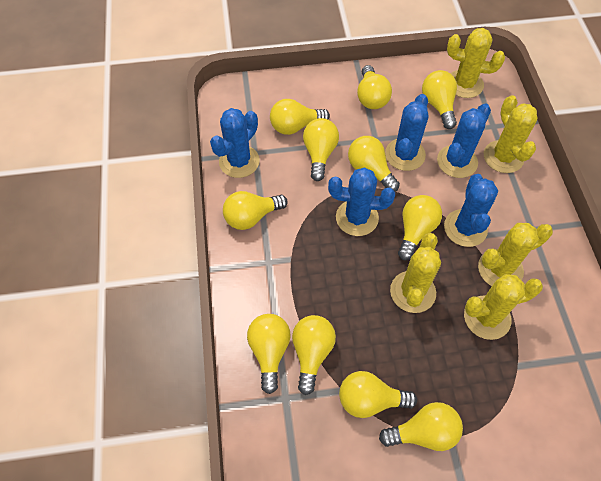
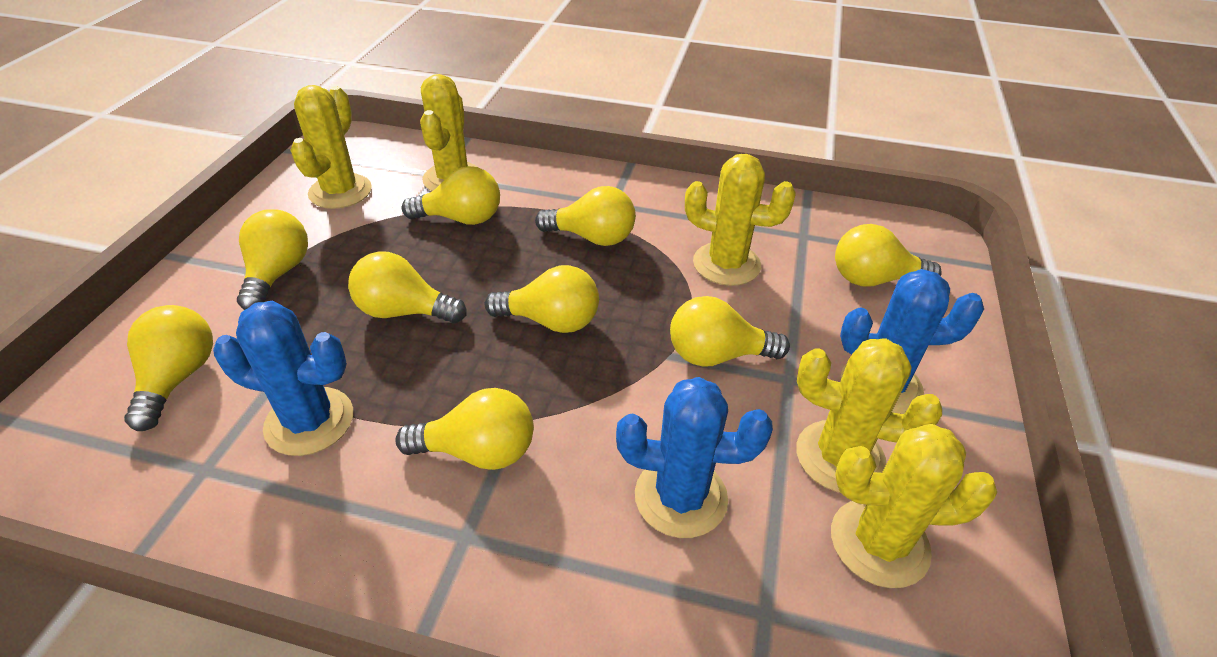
blue cactus: 5 -> 3
yellow light bulb: 11 -> 9

